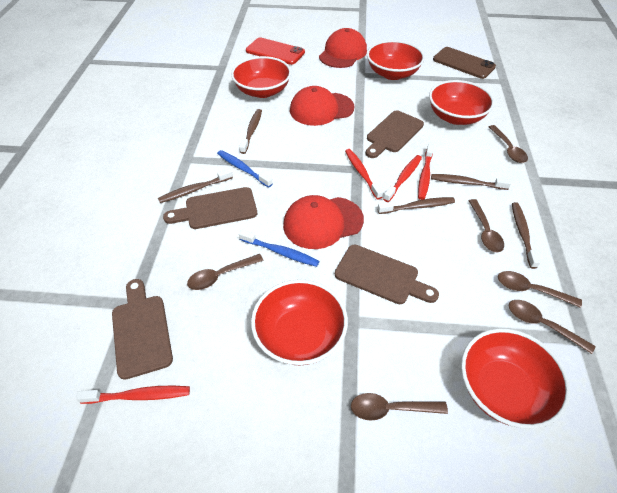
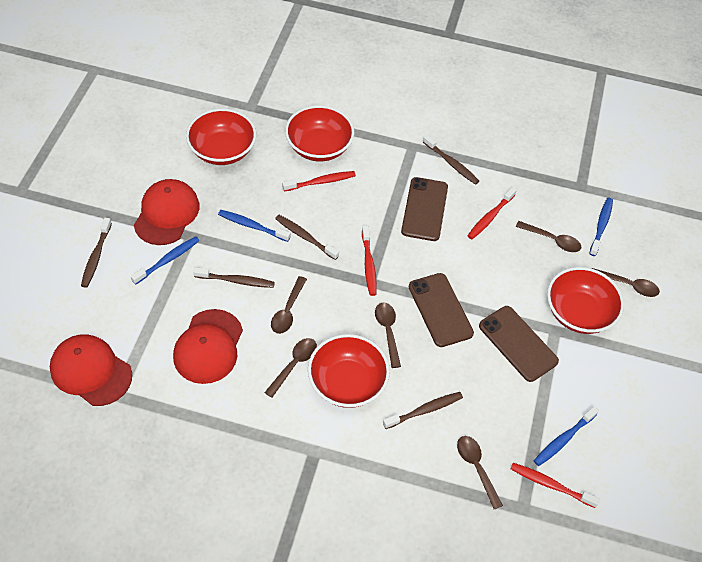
blue toothbrush: 2 -> 4
brown cutting board: 4 -> 0
brown phone: 1 -> 3
red bowl: 5 -> 4
red phone: 1 -> 0

